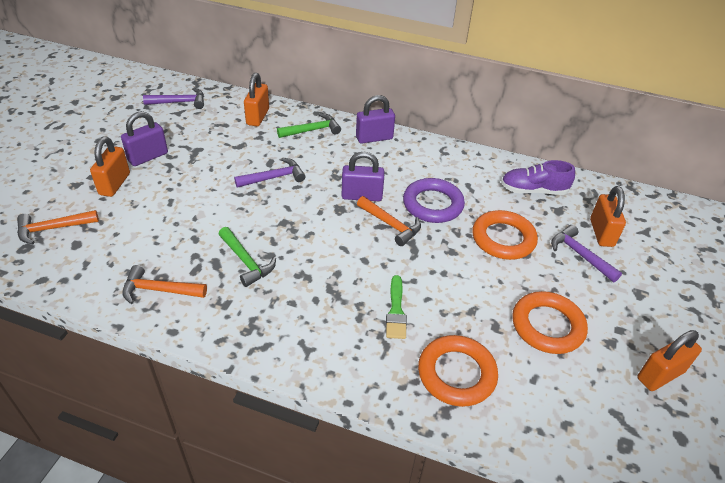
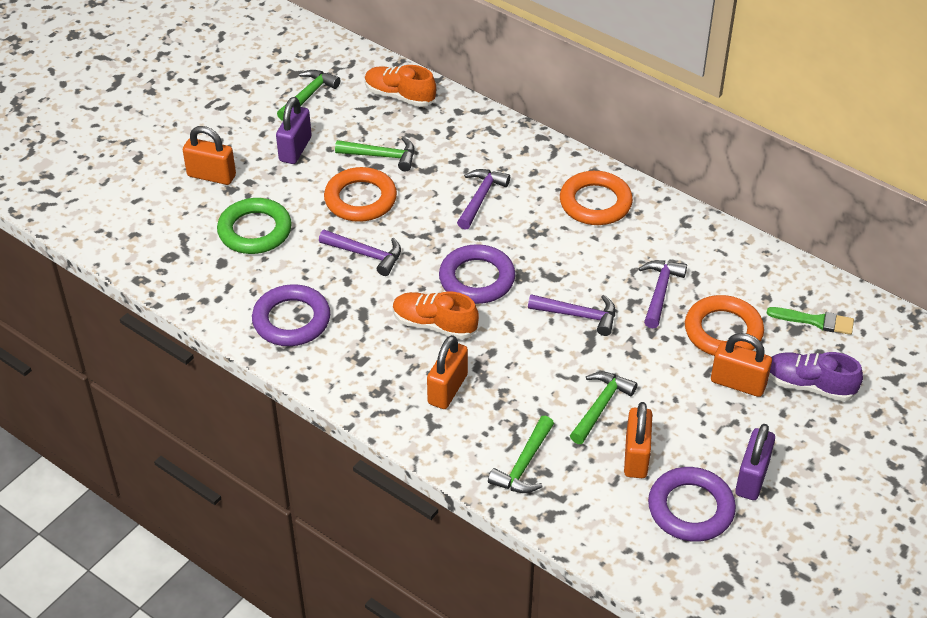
green hammer: 2 -> 4
green ring: 0 -> 1
orange hammer: 3 -> 0
orange shoe: 0 -> 2
purple hammer: 3 -> 4
purple padlock: 3 -> 2
purple ring: 1 -> 3

